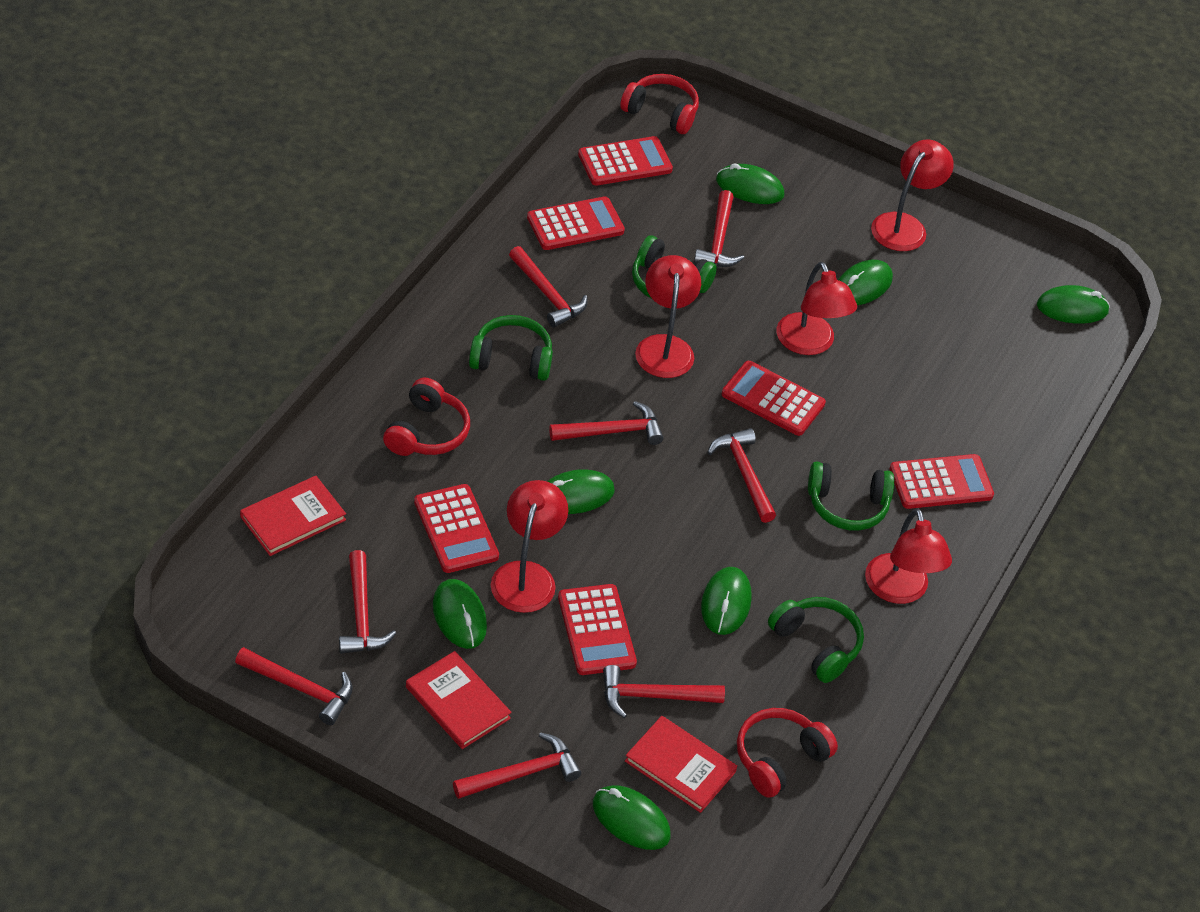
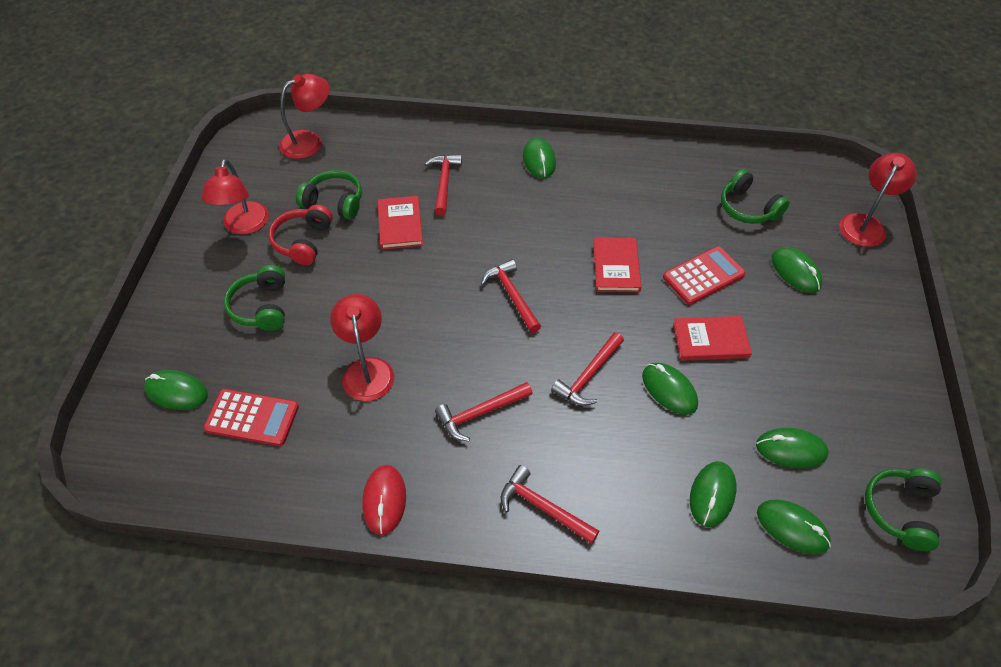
red calculator: 6 -> 2
red hammer: 8 -> 5
red headphones: 3 -> 1
red lamp: 5 -> 4
red mouse: 0 -> 1

